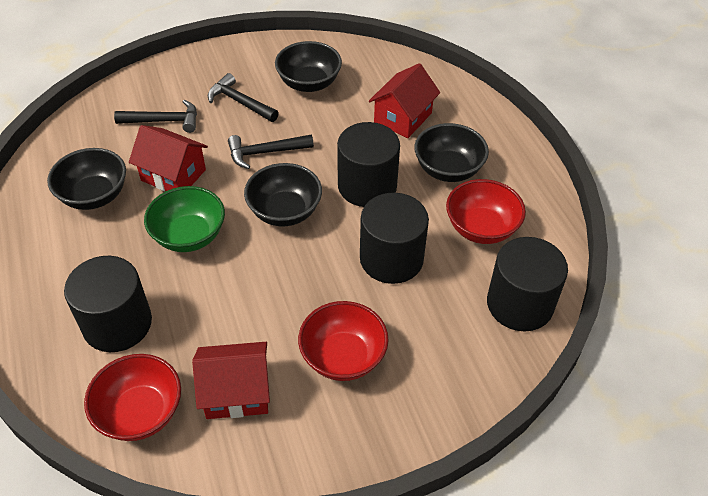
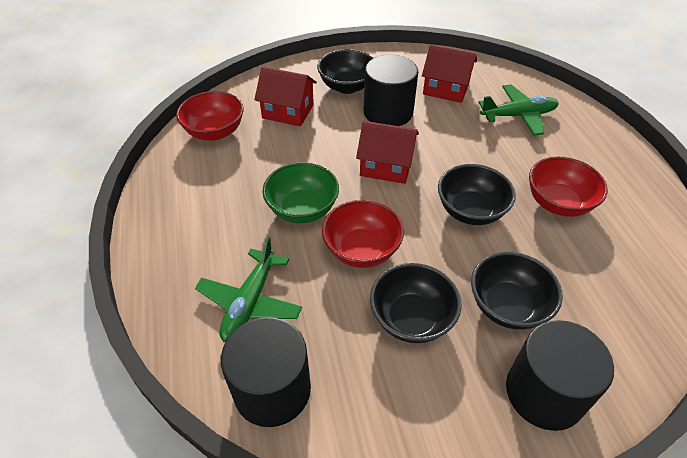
black cylinder: 4 -> 3
black hammer: 3 -> 0
green plane: 0 -> 2

